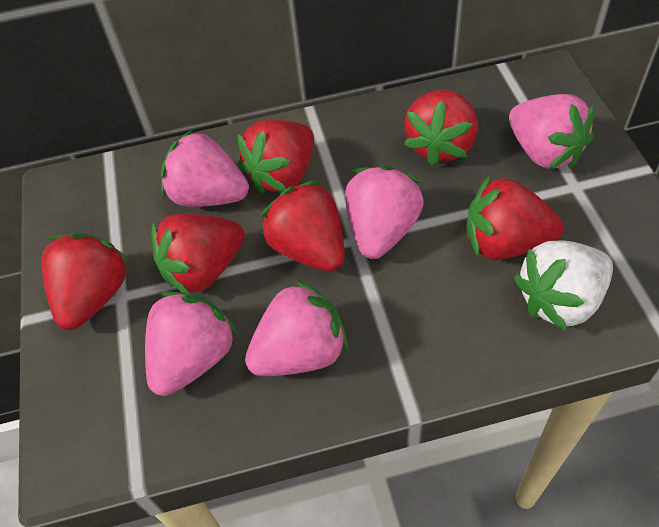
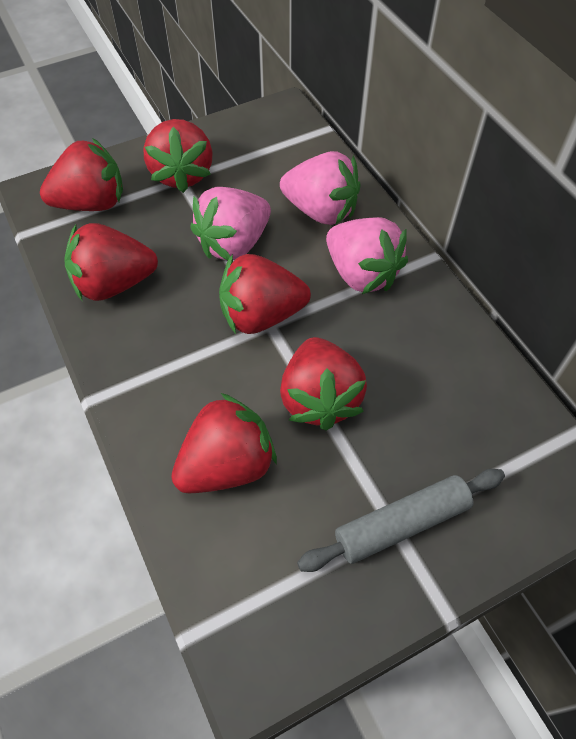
grey rolling pin: 0 -> 1
pink strawberry: 5 -> 3
white strawberry: 1 -> 0

